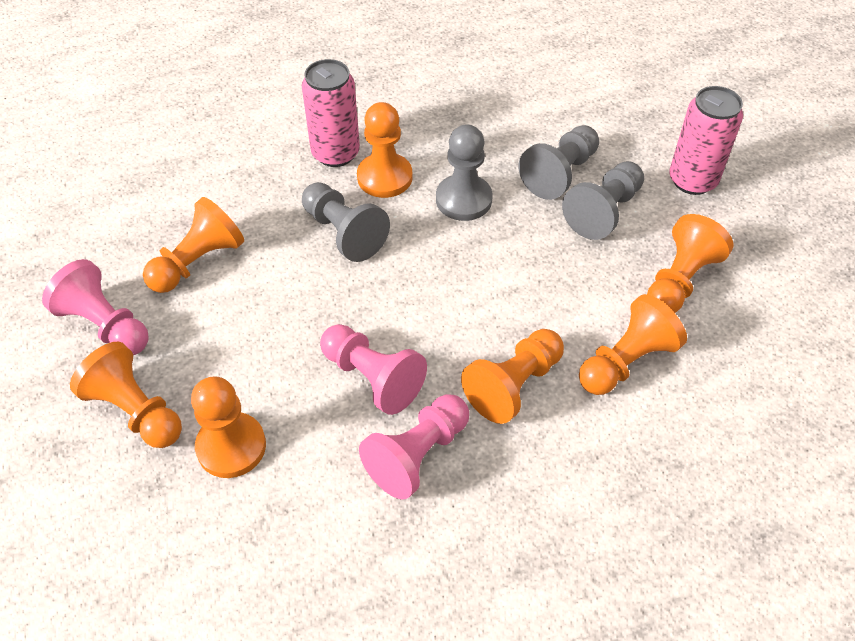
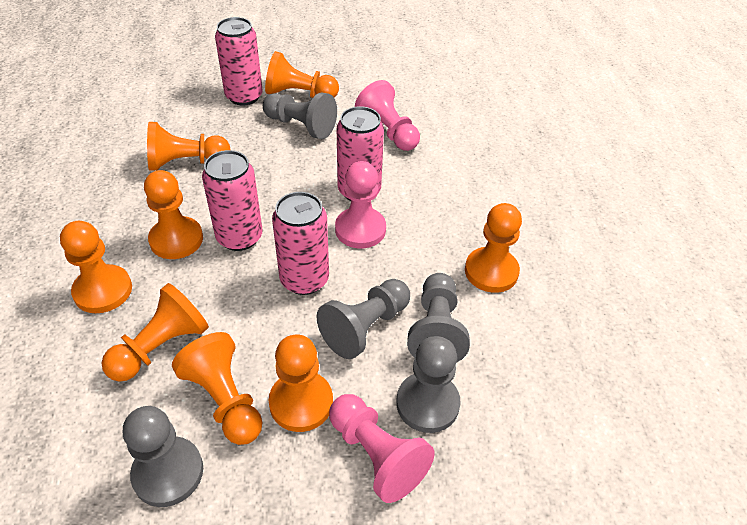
grey pawn: 4 -> 5
orange pawn: 7 -> 8
pink can: 2 -> 4

